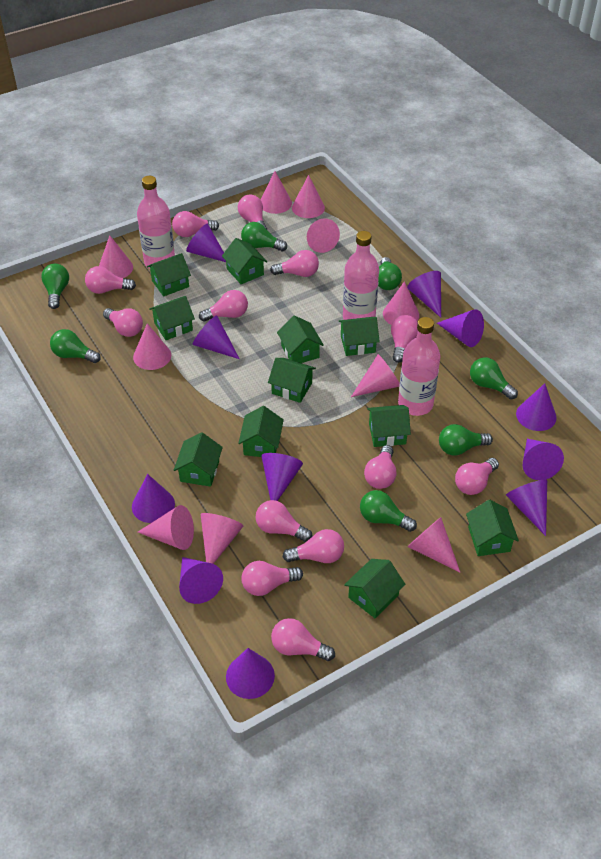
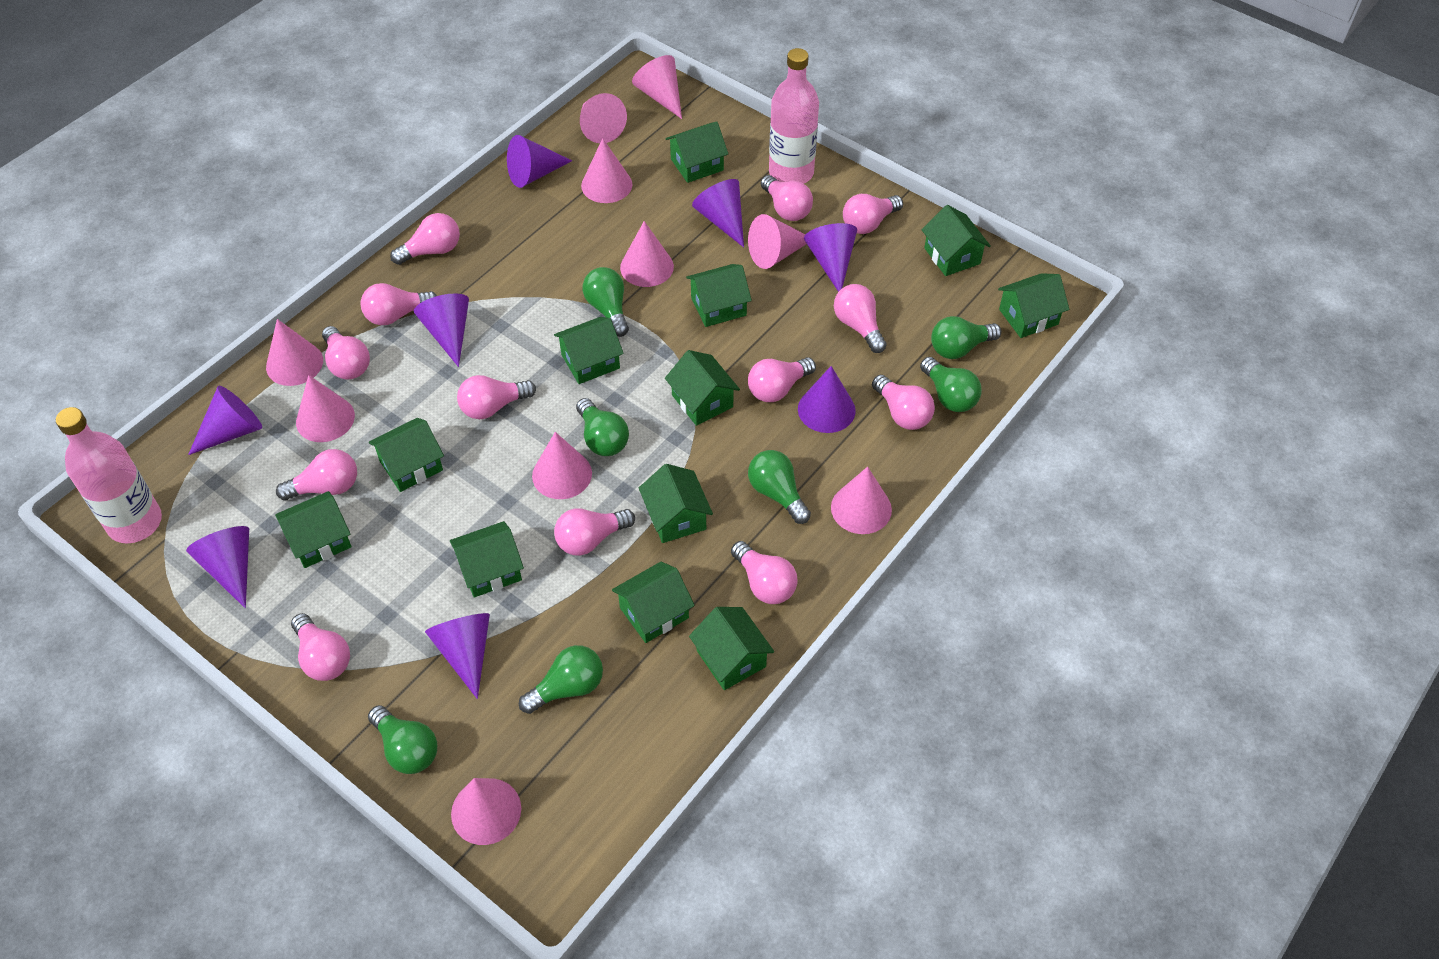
green house: 11 -> 12
pink bottle: 3 -> 2
purple cone: 11 -> 8

